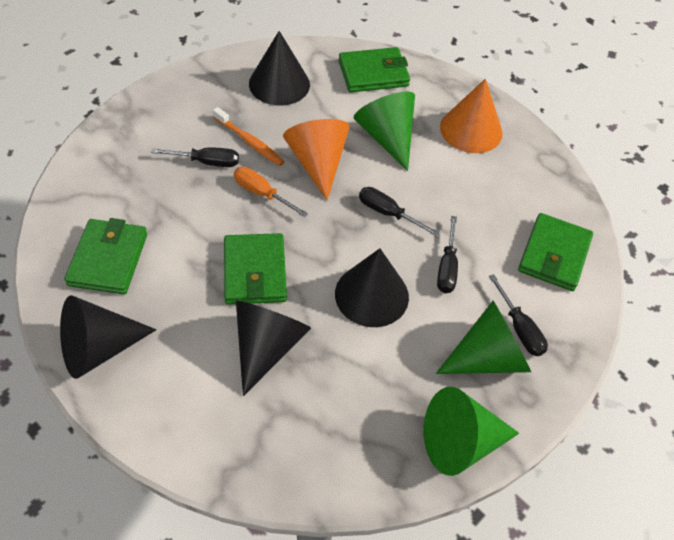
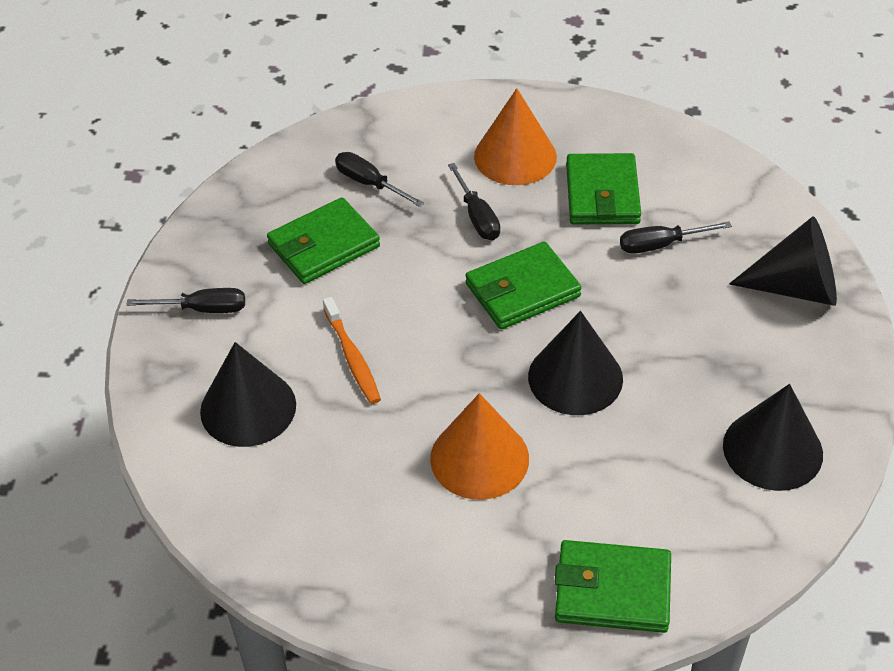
green cone: 3 -> 0
orange screwdriver: 1 -> 0

